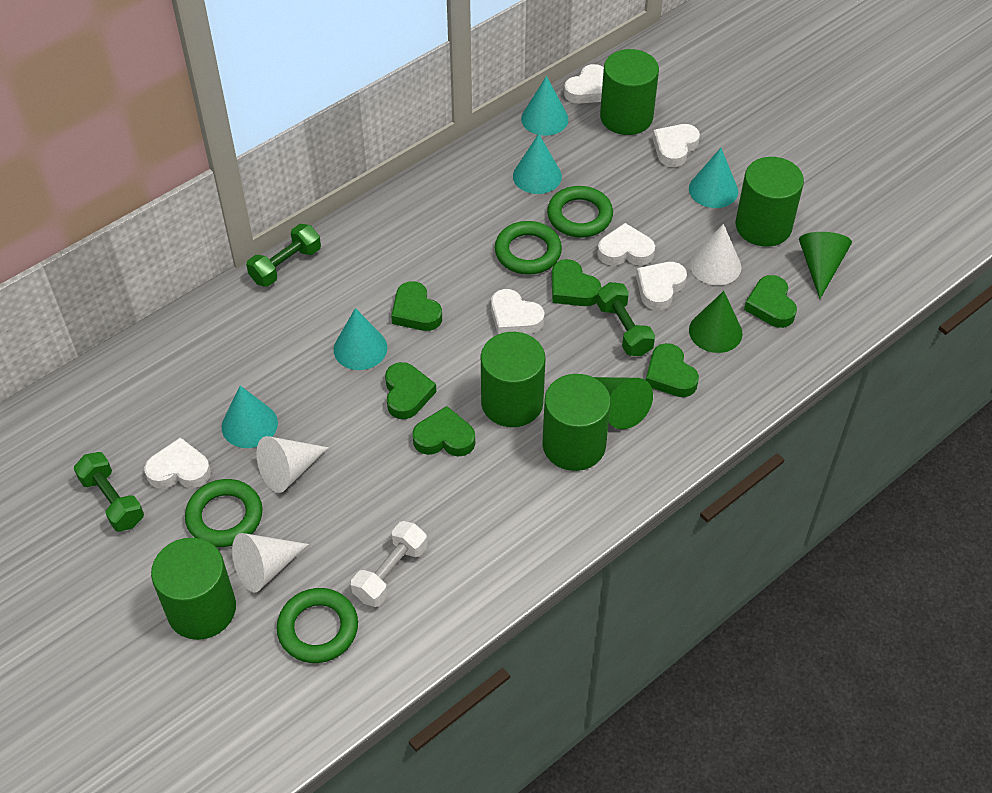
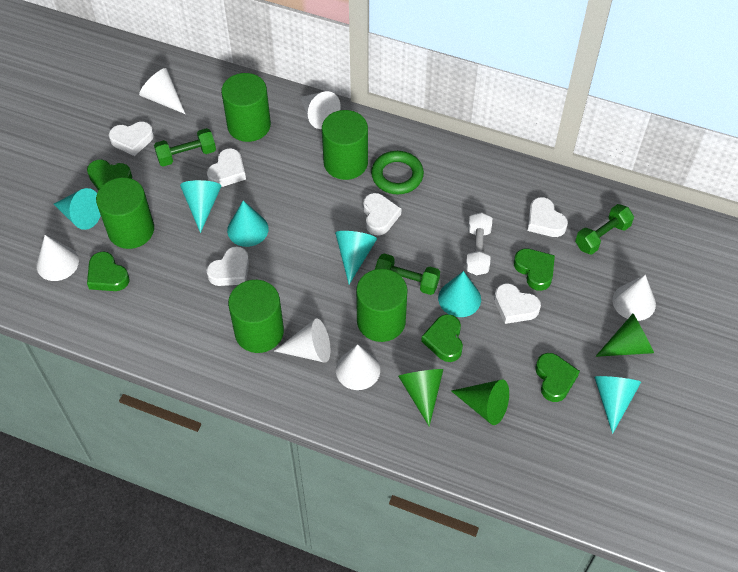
green heart: 6 -> 5
green ring: 4 -> 1
turquoise cone: 5 -> 6
white cone: 3 -> 6

